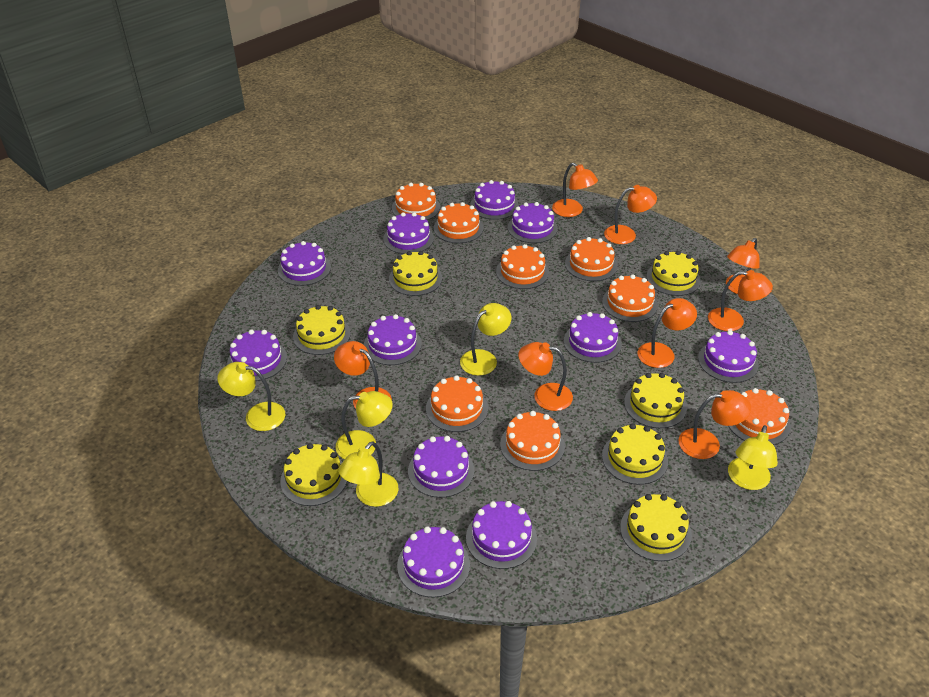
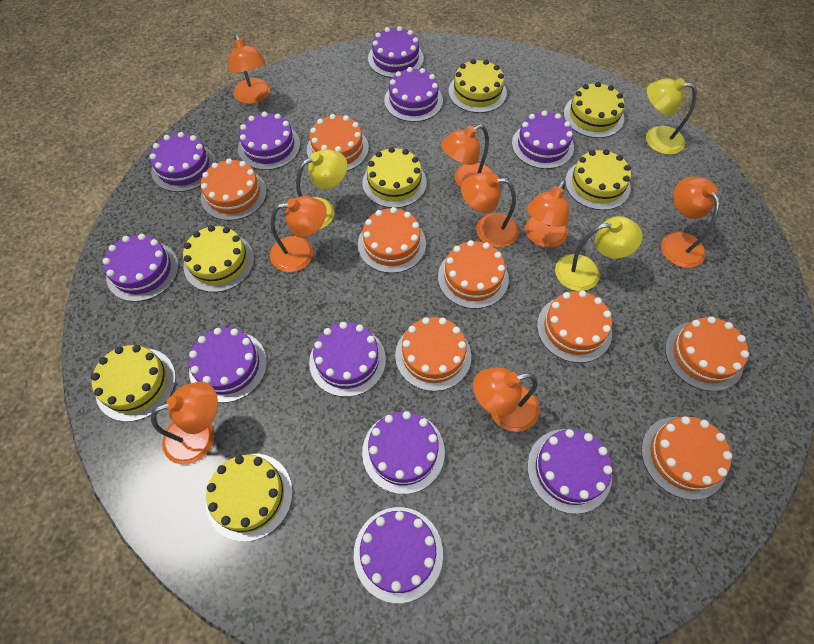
yellow lamp: 5 -> 3

